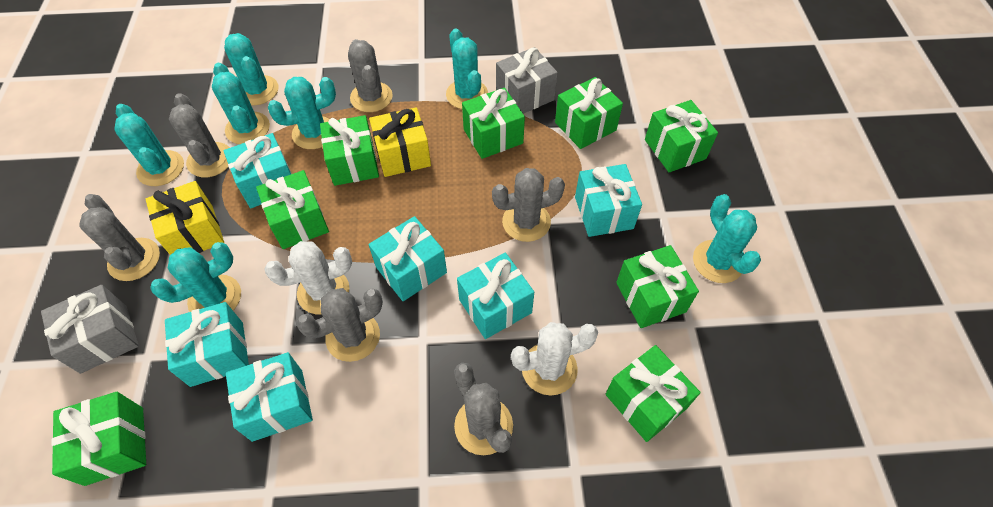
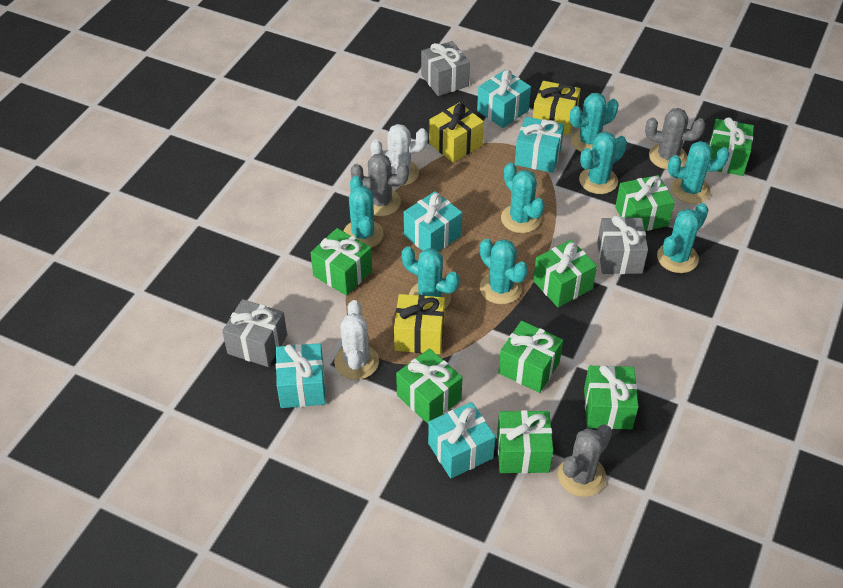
grey cactus: 6 -> 3
grey gift: 2 -> 3
turquoise cactus: 7 -> 8
turquoise gift: 6 -> 5
yellow gift: 2 -> 3

